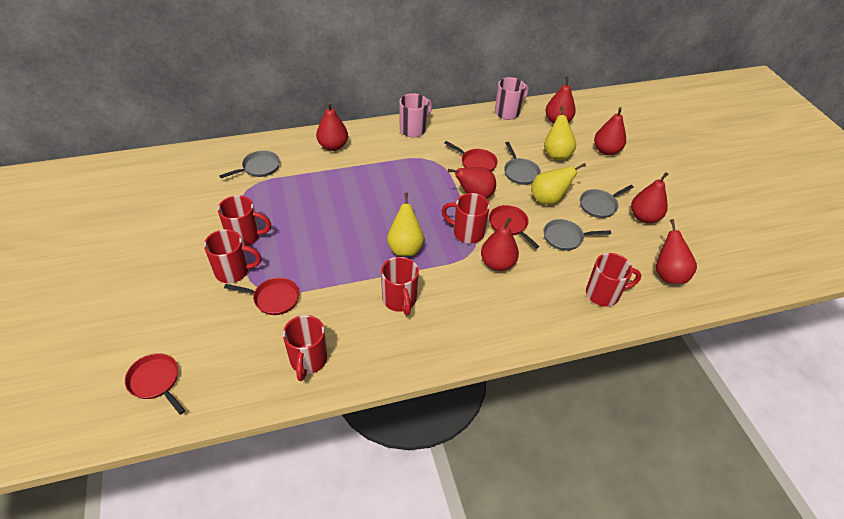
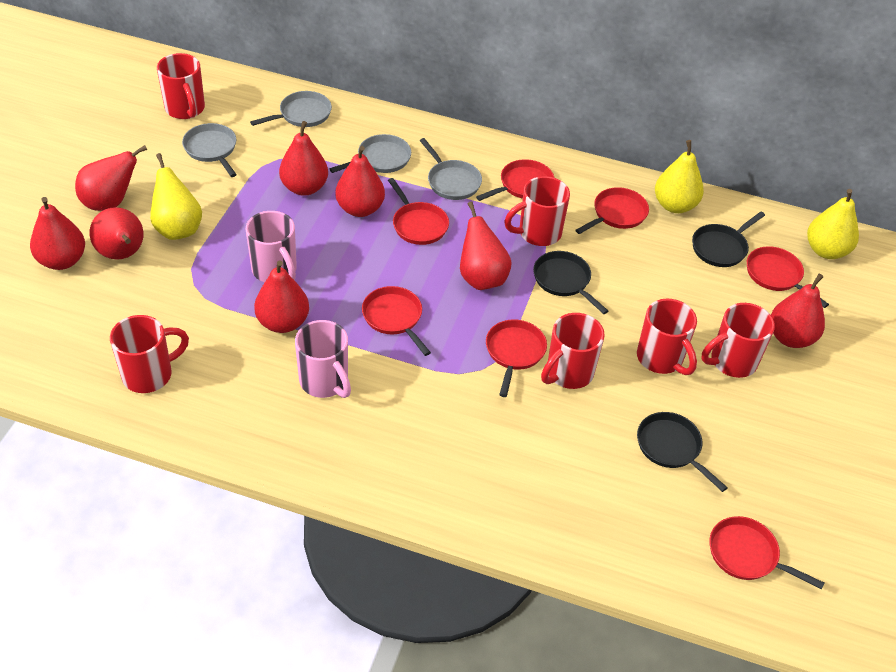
black pan: 0 -> 3
red pan: 4 -> 7
red pear: 7 -> 8

